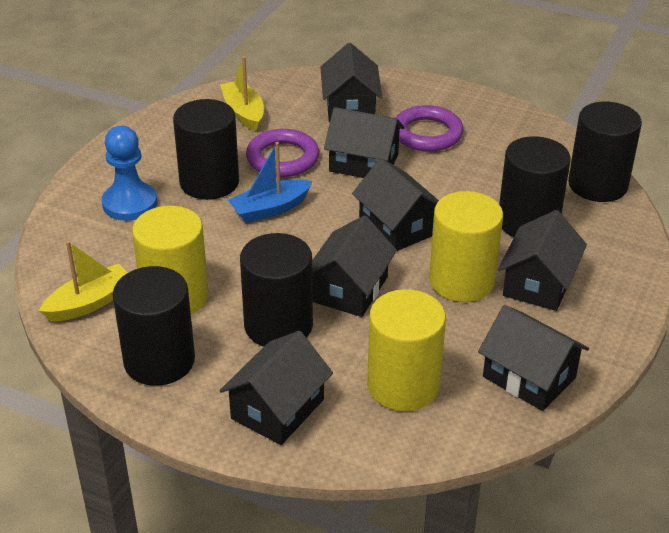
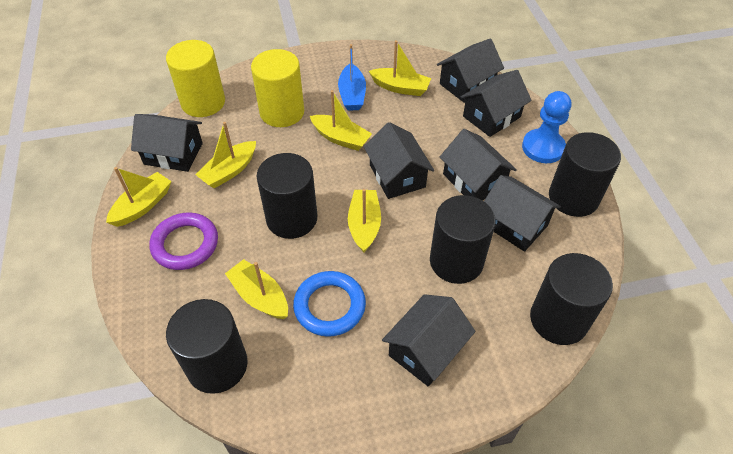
blue ring: 0 -> 1
purple ring: 2 -> 1
yellow boat: 2 -> 6
yellow cylinder: 3 -> 2

